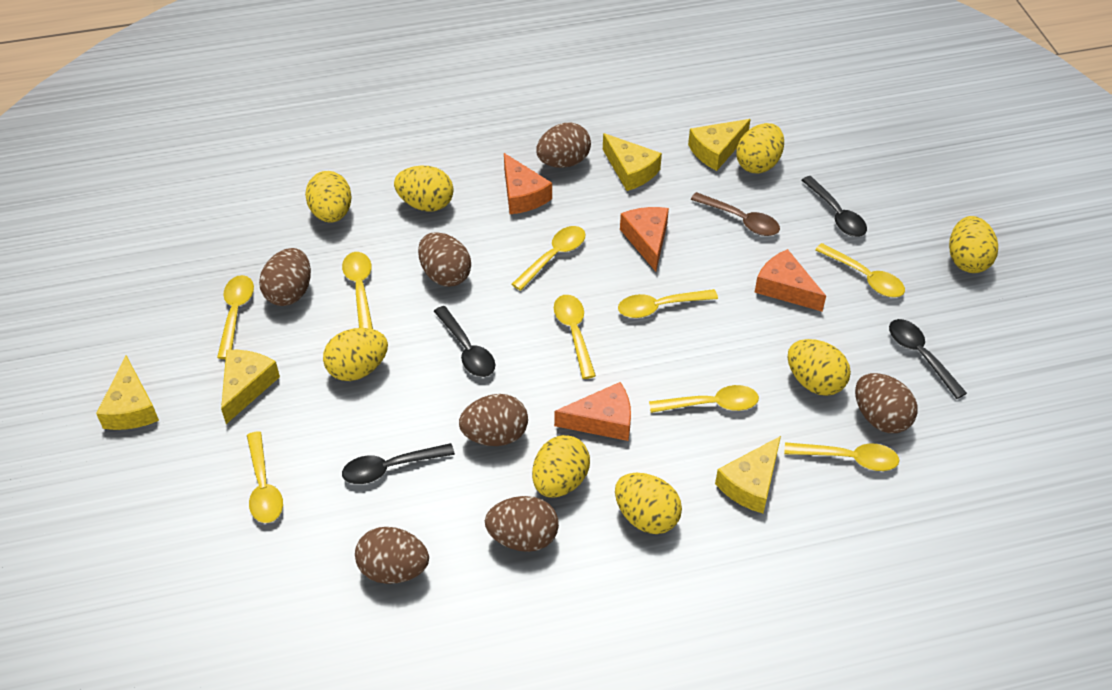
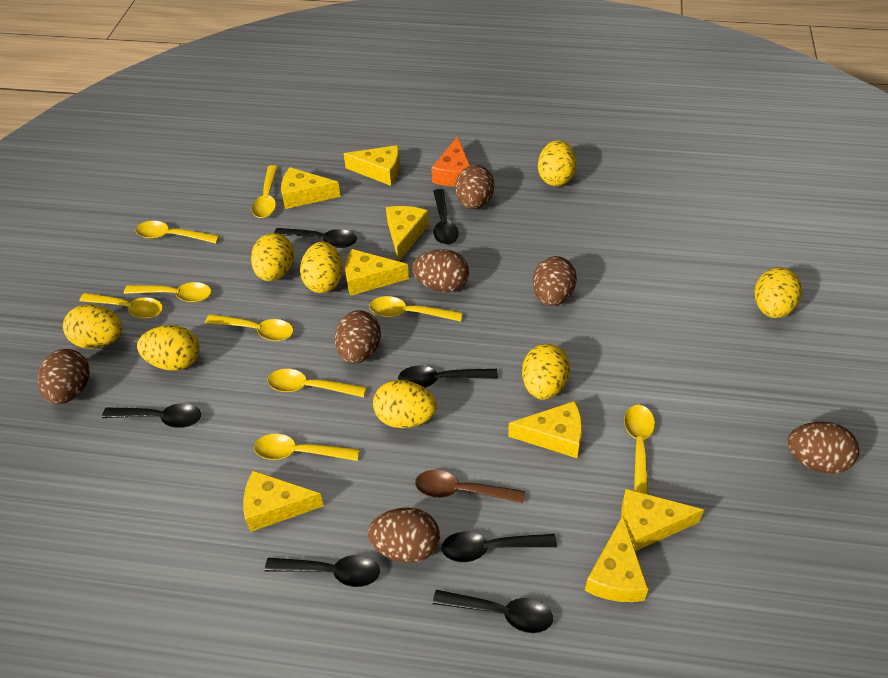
black spoon: 4 -> 7
orange cheese: 4 -> 1
yellow cheese: 5 -> 8

